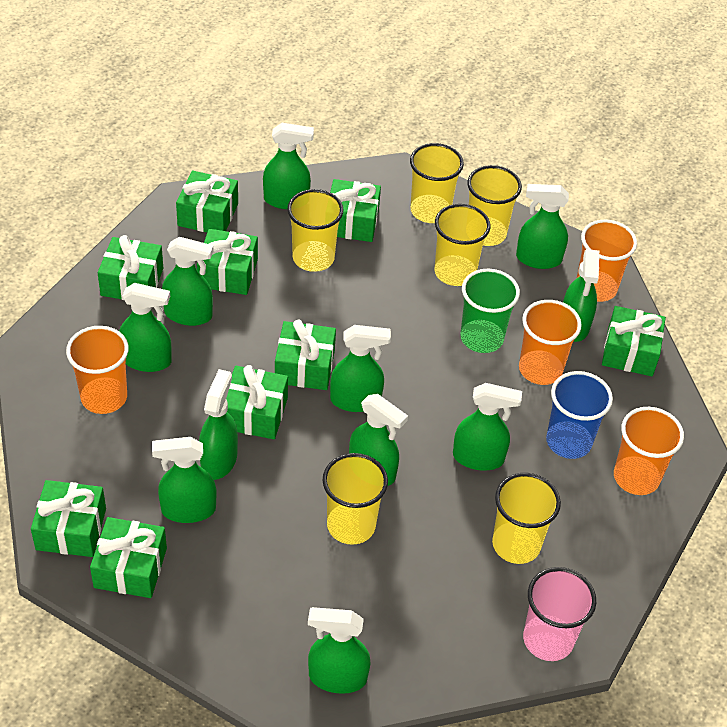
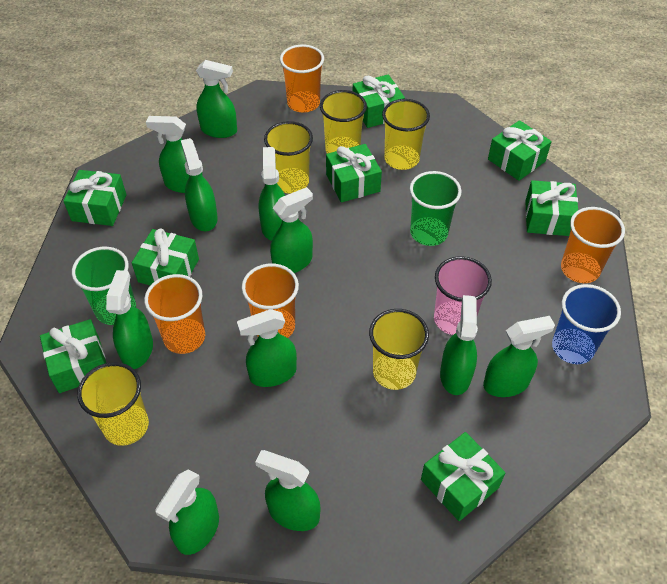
green cup: 1 -> 2
green gift: 9 -> 8
yellow cup: 6 -> 5

